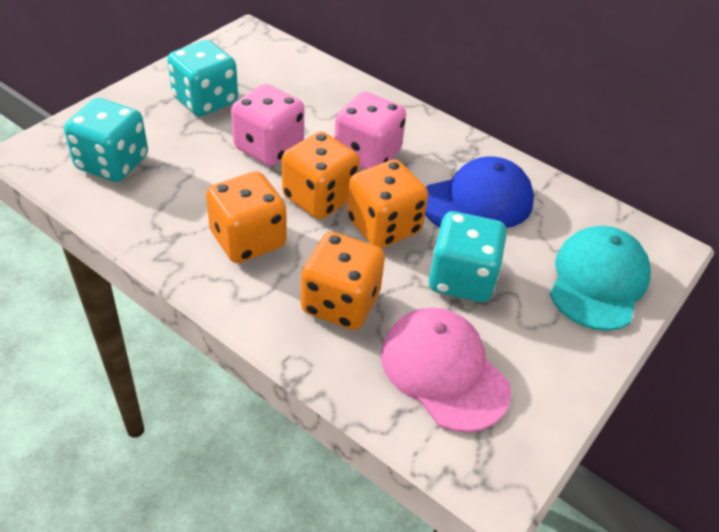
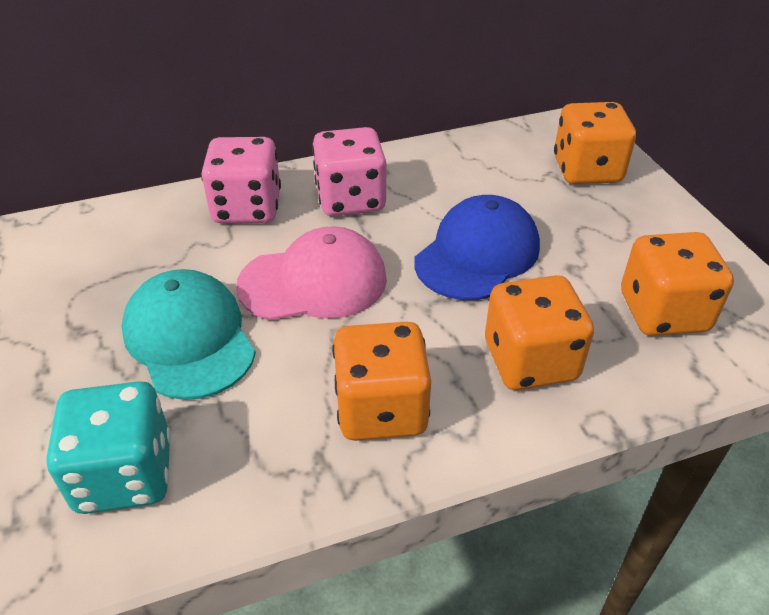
turquoise dice: 3 -> 1

